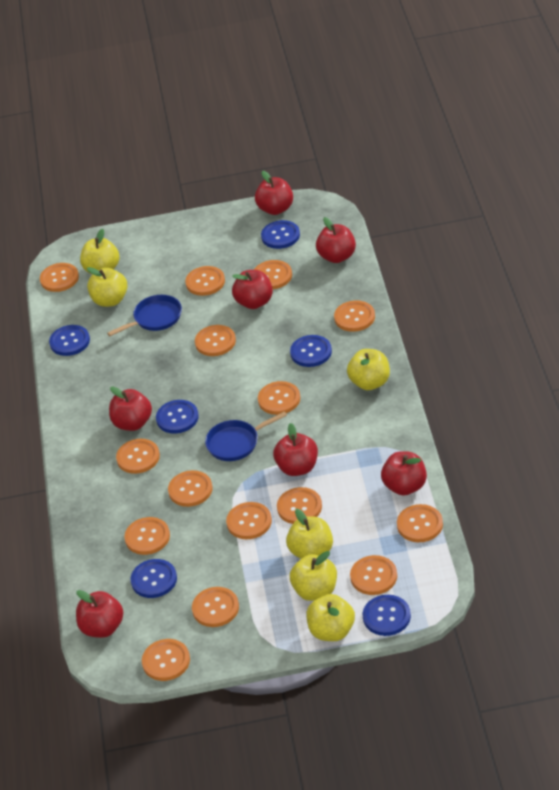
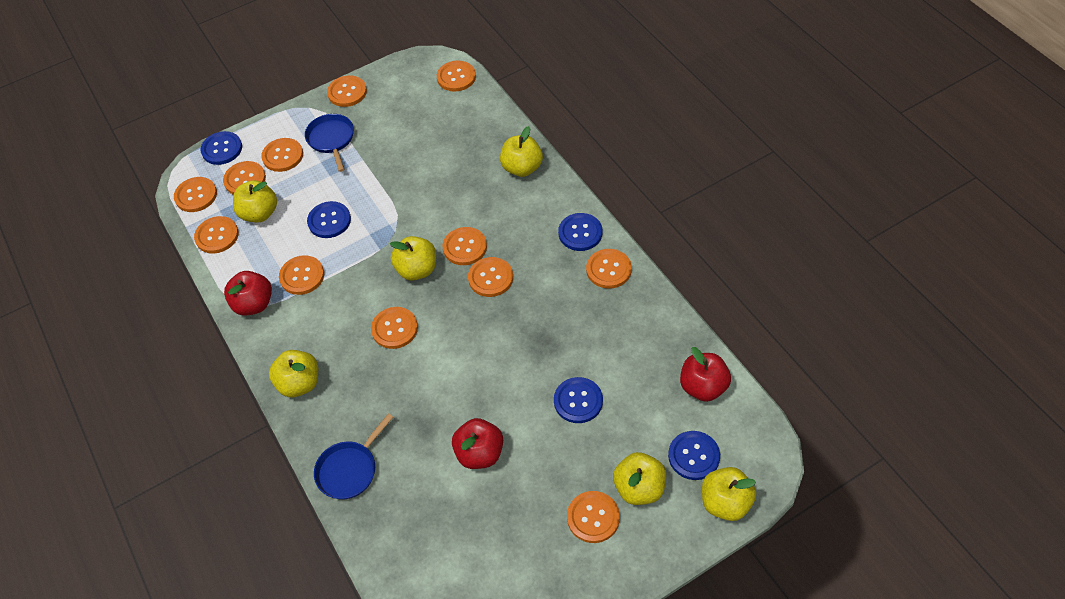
blue button: 6 -> 5
orange button: 15 -> 12
red apple: 7 -> 3

